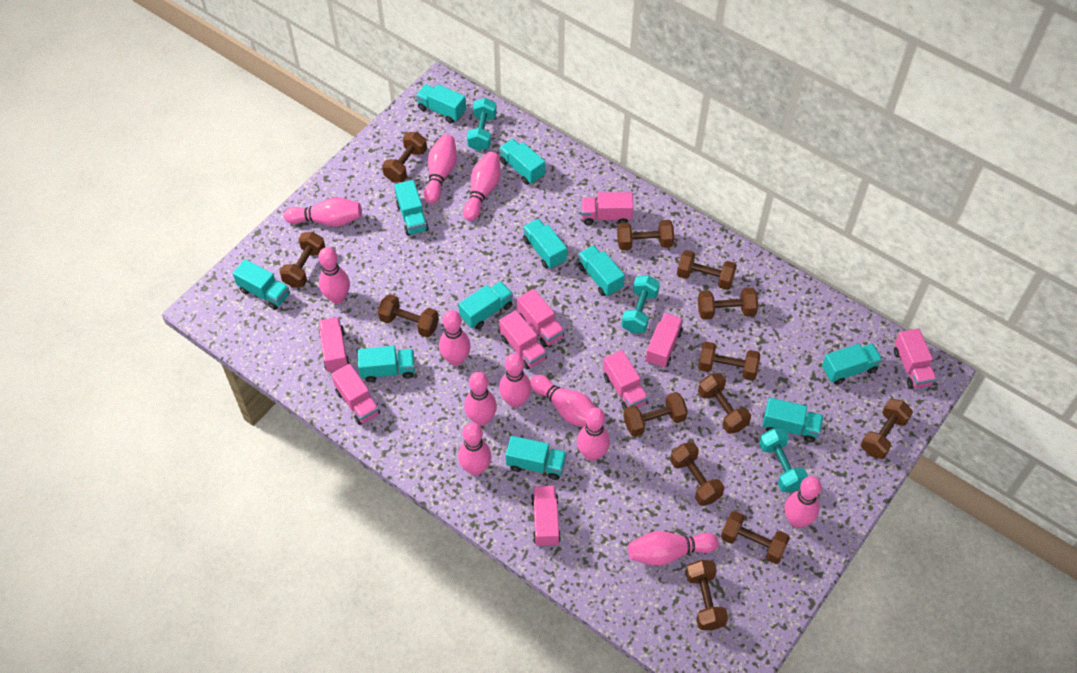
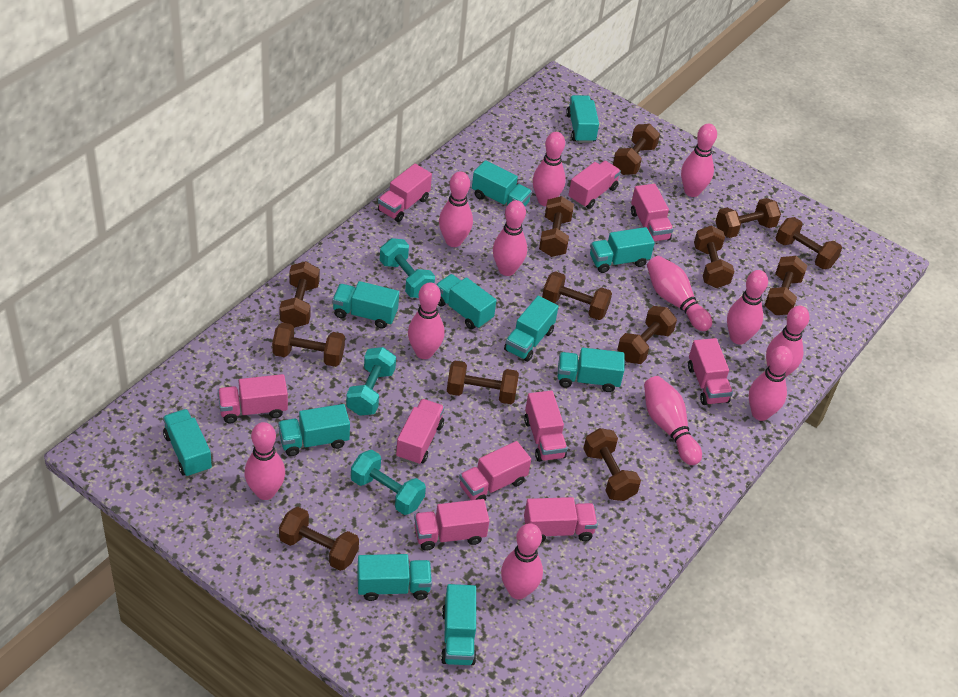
pink truck: 9 -> 10

